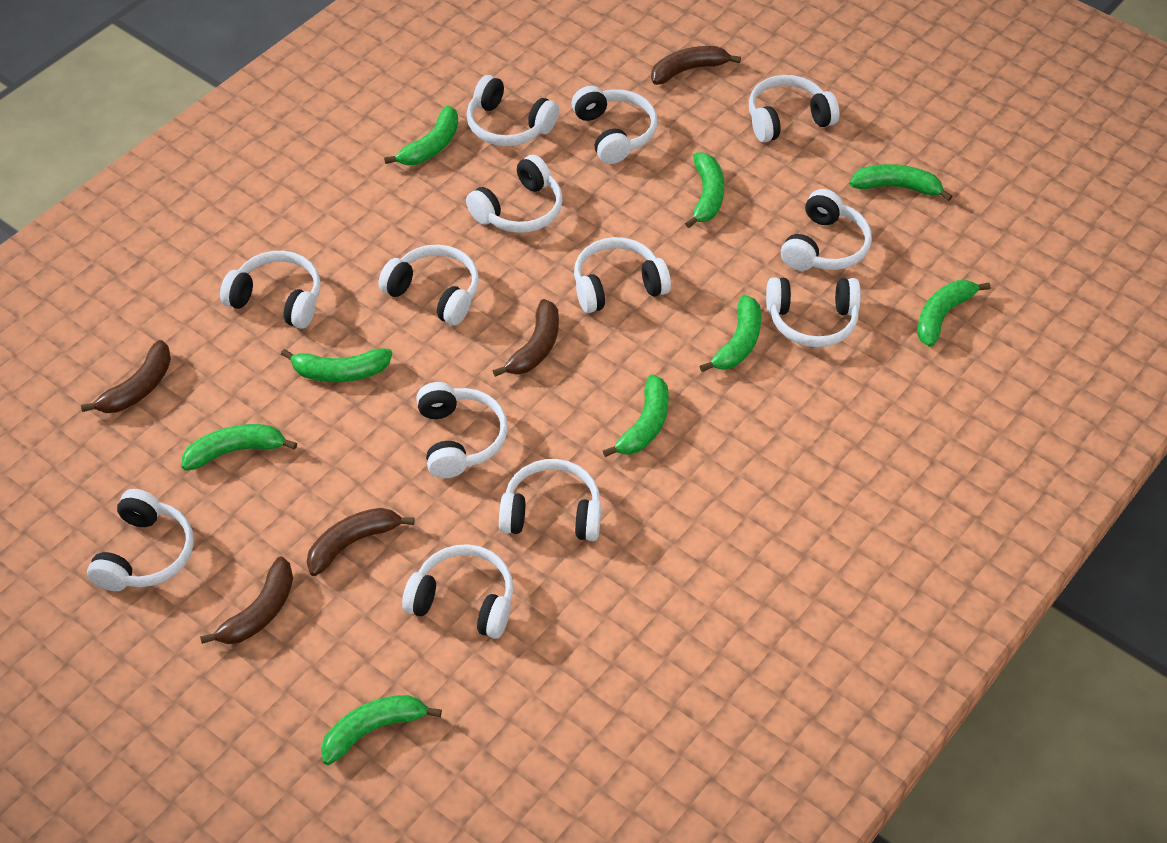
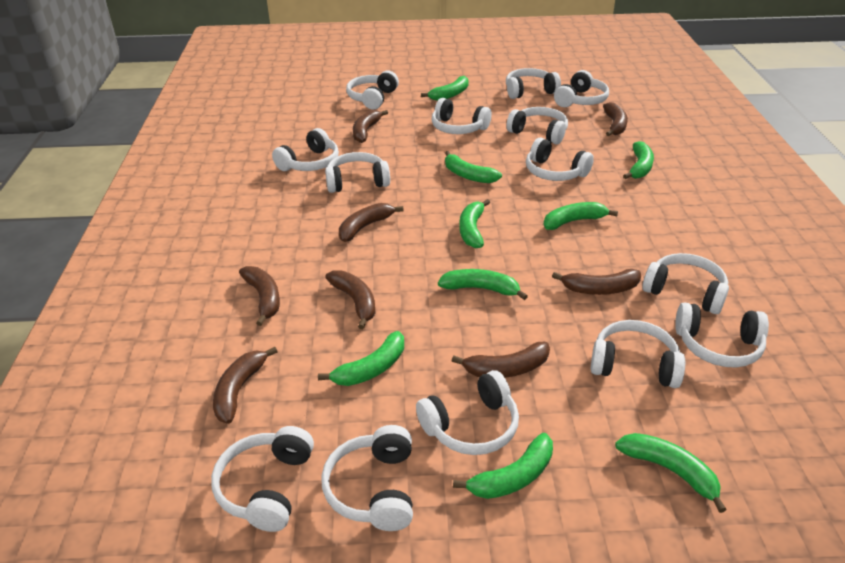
brown banana: 5 -> 8
white headphones: 13 -> 14

